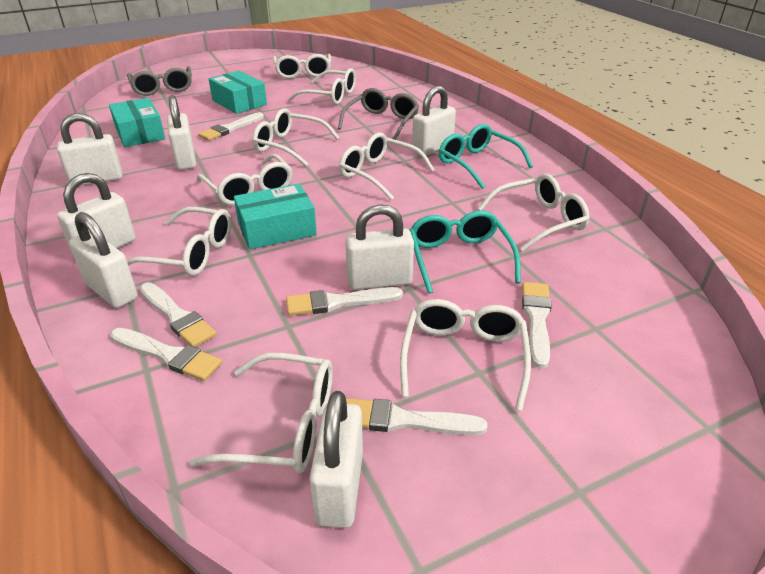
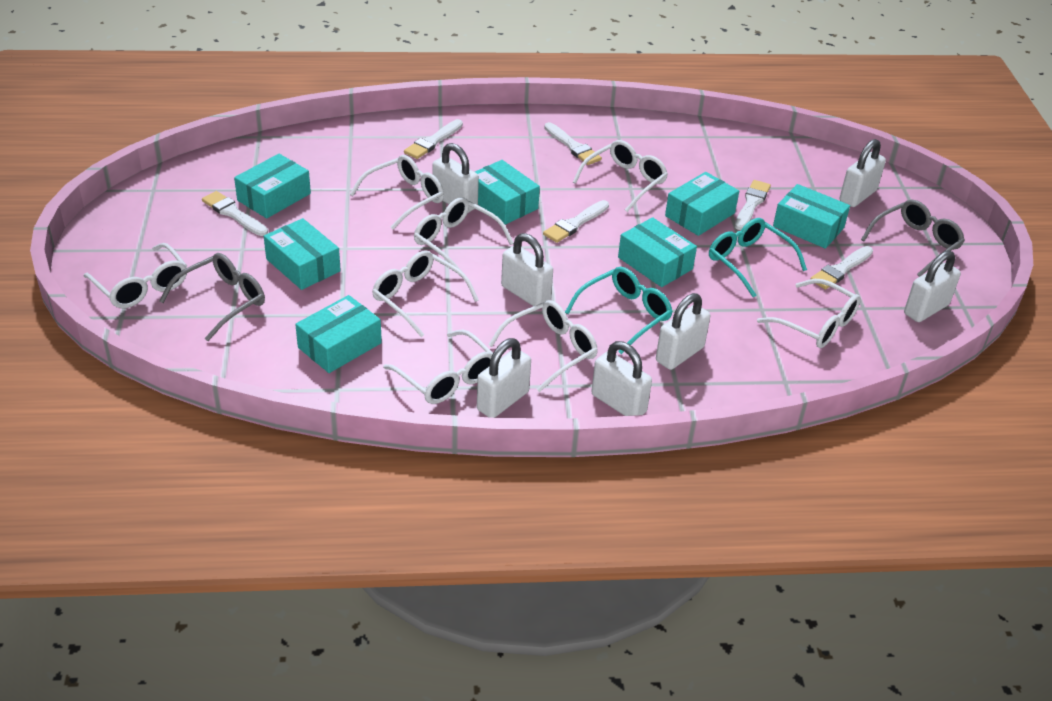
turquoise box: 3 -> 7
white glasses: 9 -> 8

